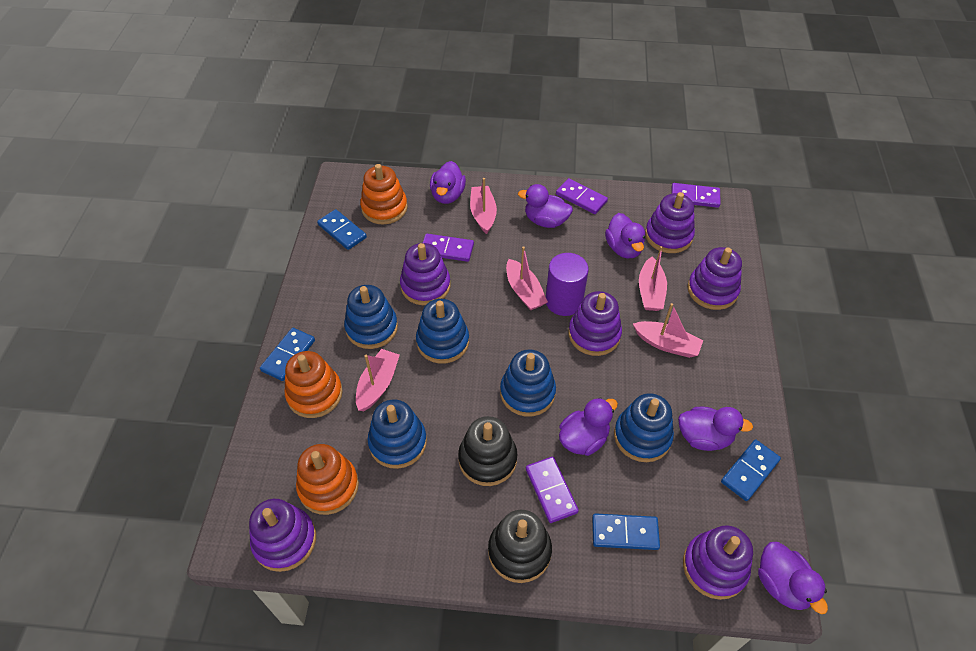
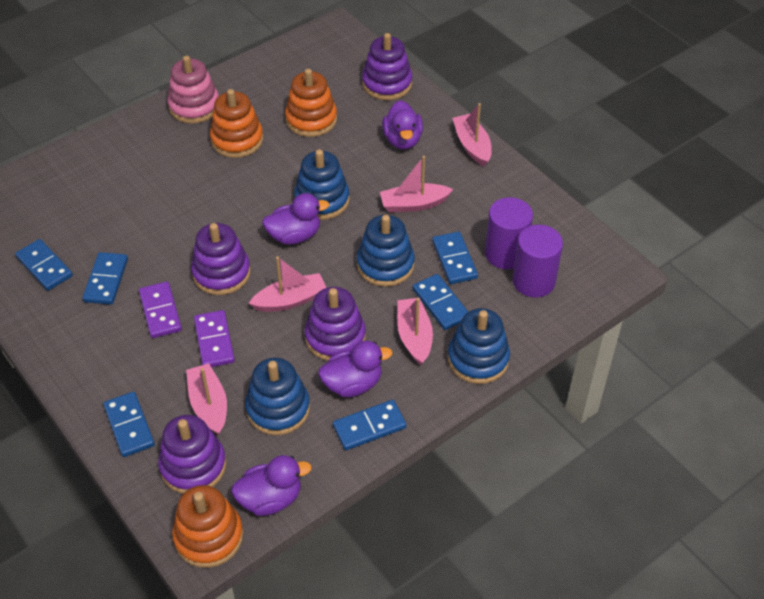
black stacking toy: 2 -> 0
blue domino: 4 -> 6
blue stacking toy: 5 -> 4
pink stacking toy: 0 -> 1
purple cylinder: 1 -> 2
purple domino: 4 -> 2
purple duck: 6 -> 4
purple stacking toy: 6 -> 4

